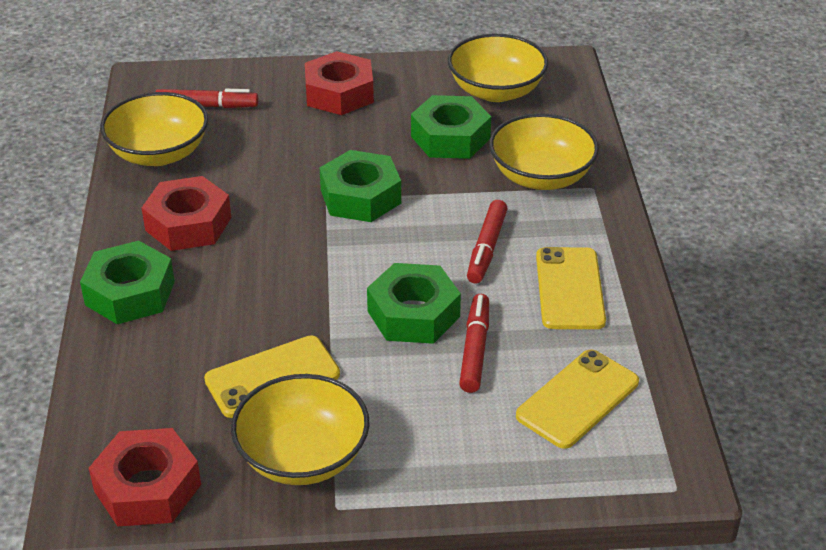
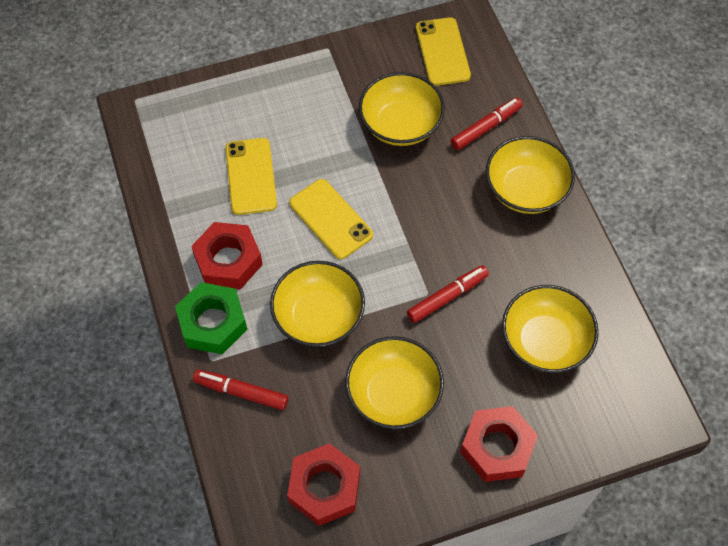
green nut: 4 -> 1
yellow bowl: 4 -> 5

